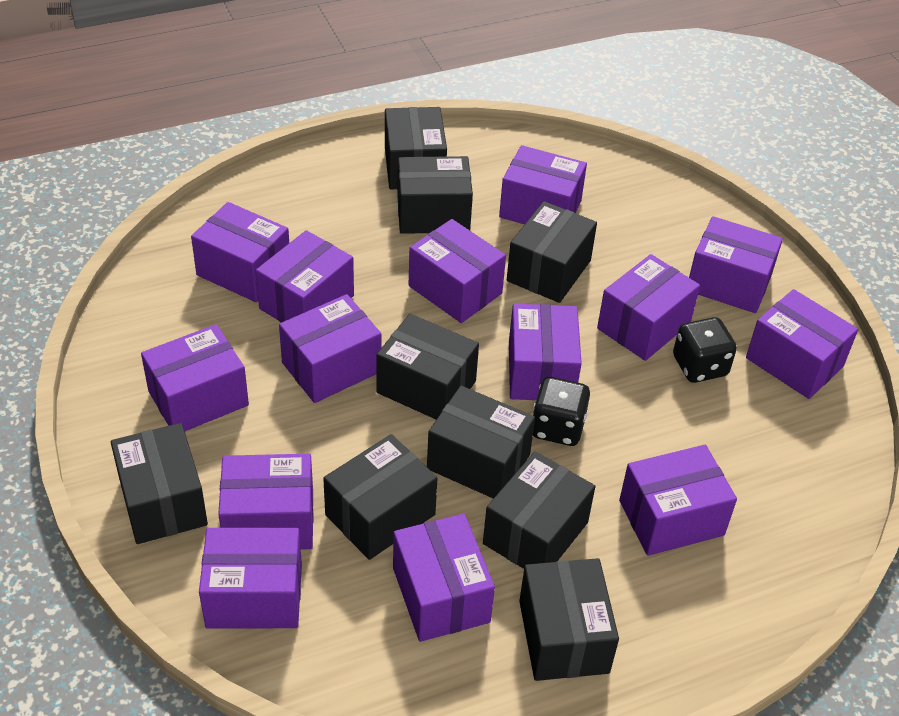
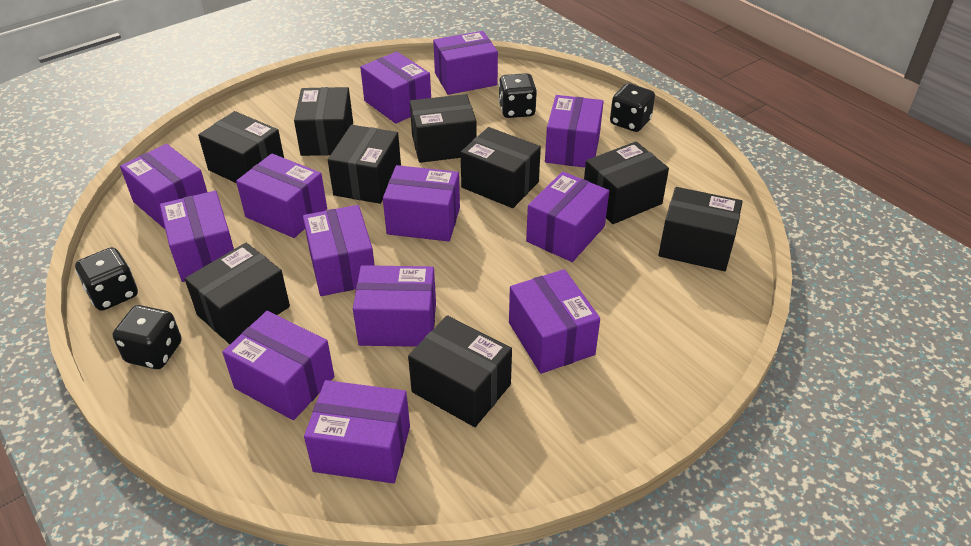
black dice: 2 -> 4
purple box: 14 -> 13

